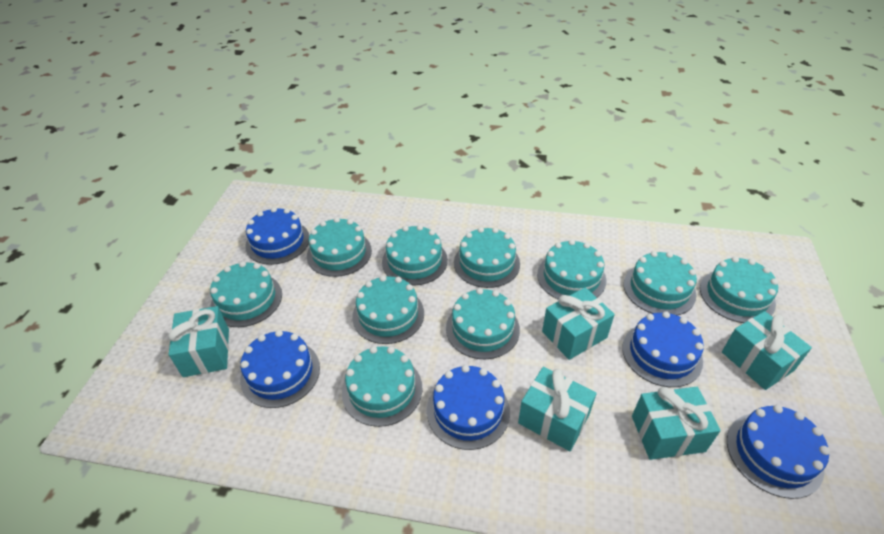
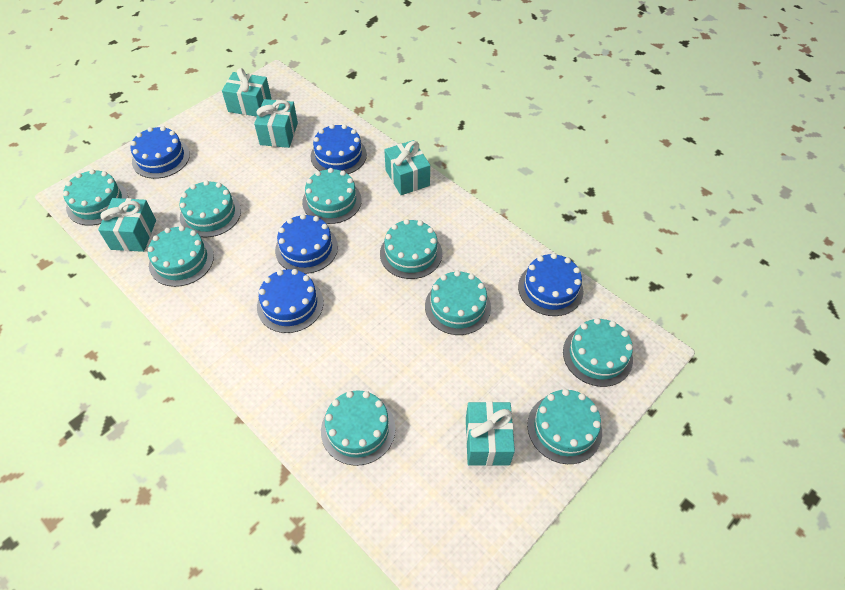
turquoise cake: 10 -> 9

